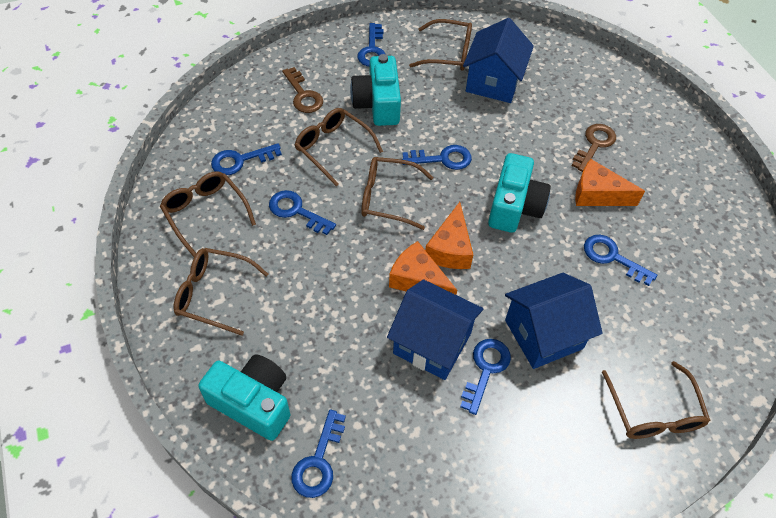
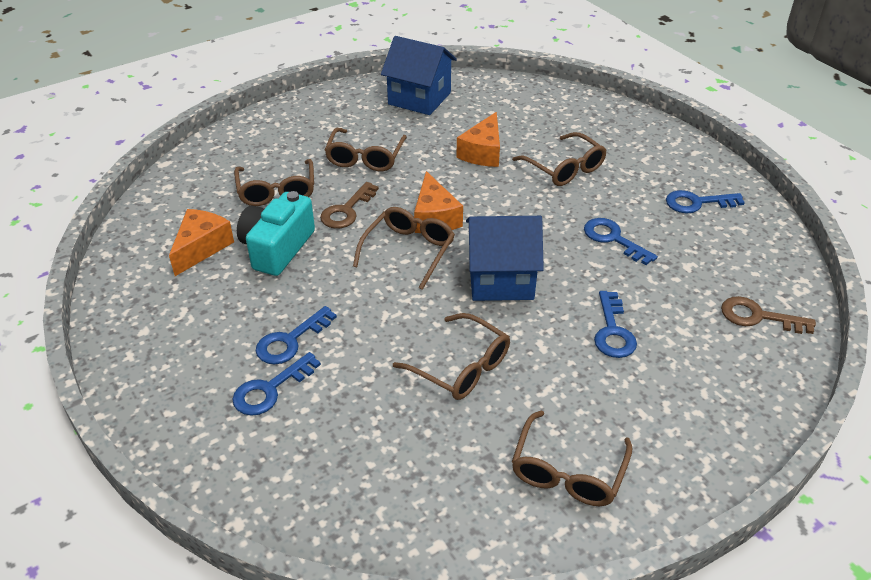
blue house: 3 -> 2
blue key: 7 -> 5
turquoise camera: 3 -> 1

